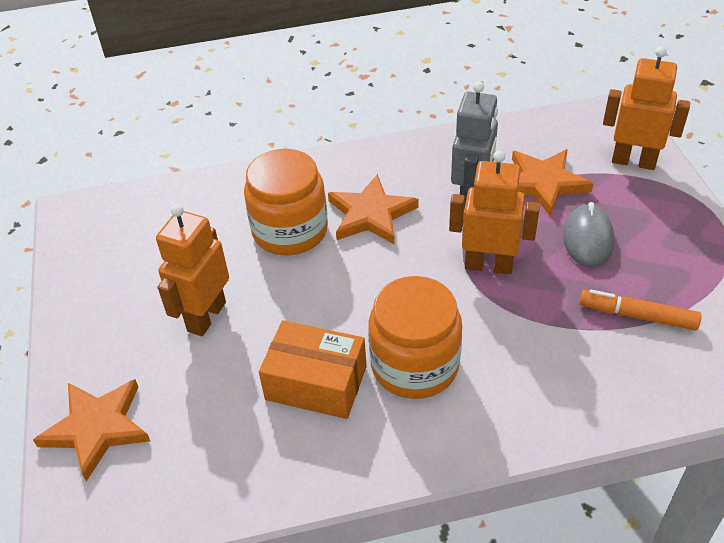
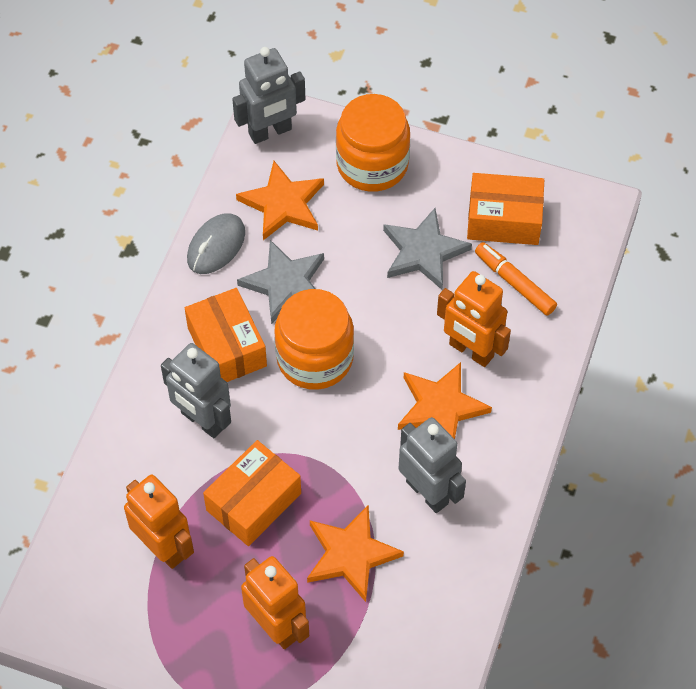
grey robot: 1 -> 3
grey star: 0 -> 2
orange box: 1 -> 3

